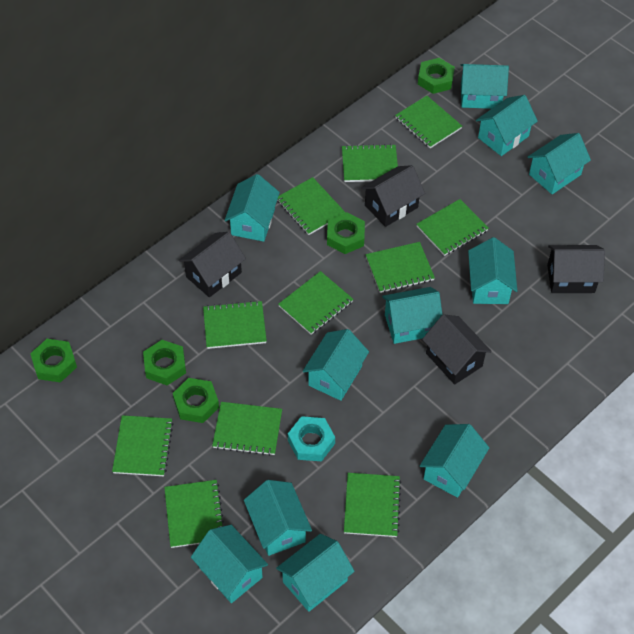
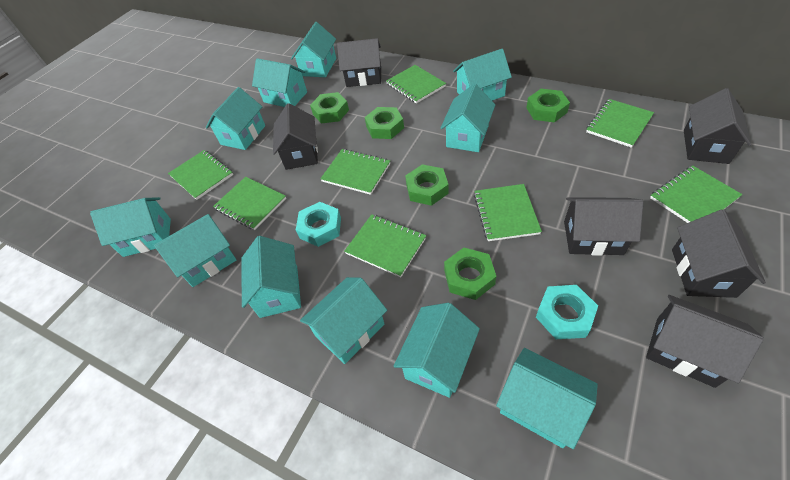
black house: 4 -> 6
green notebook: 11 -> 8
turquoise nut: 1 -> 2

